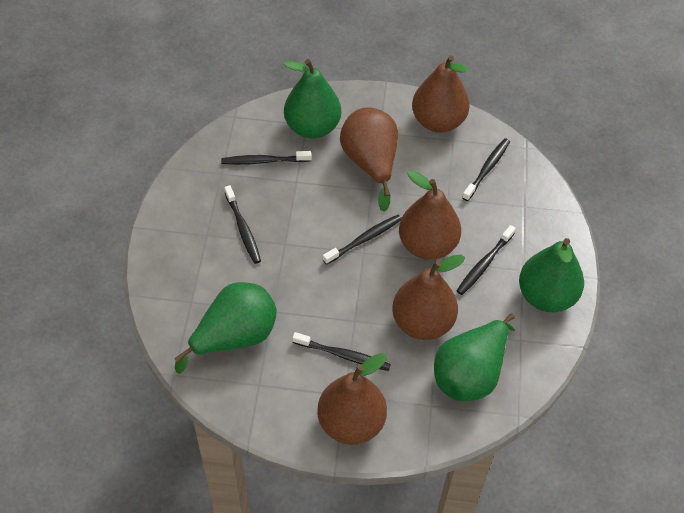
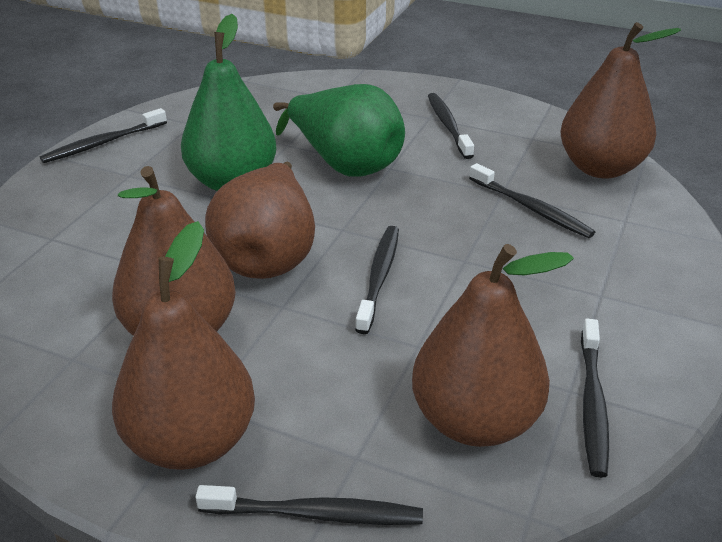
green pear: 4 -> 2

